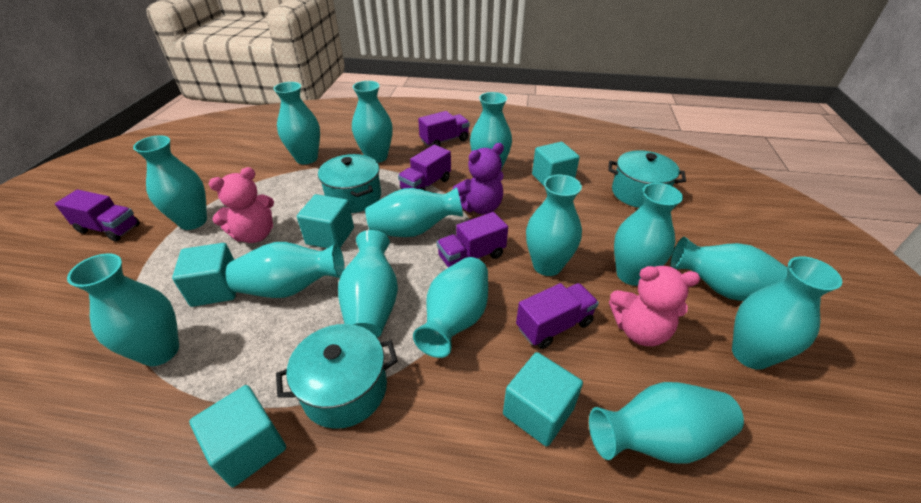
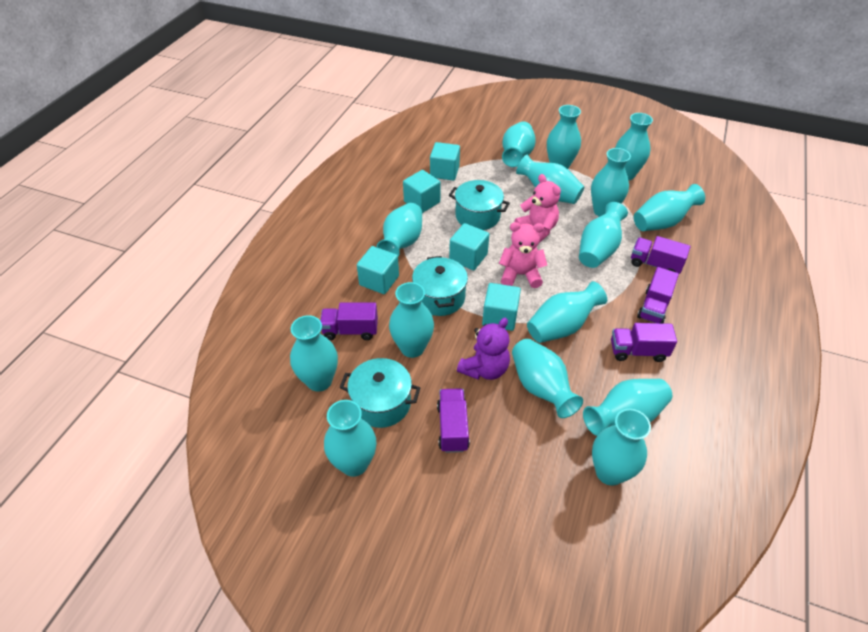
turquoise vase: 14 -> 15

